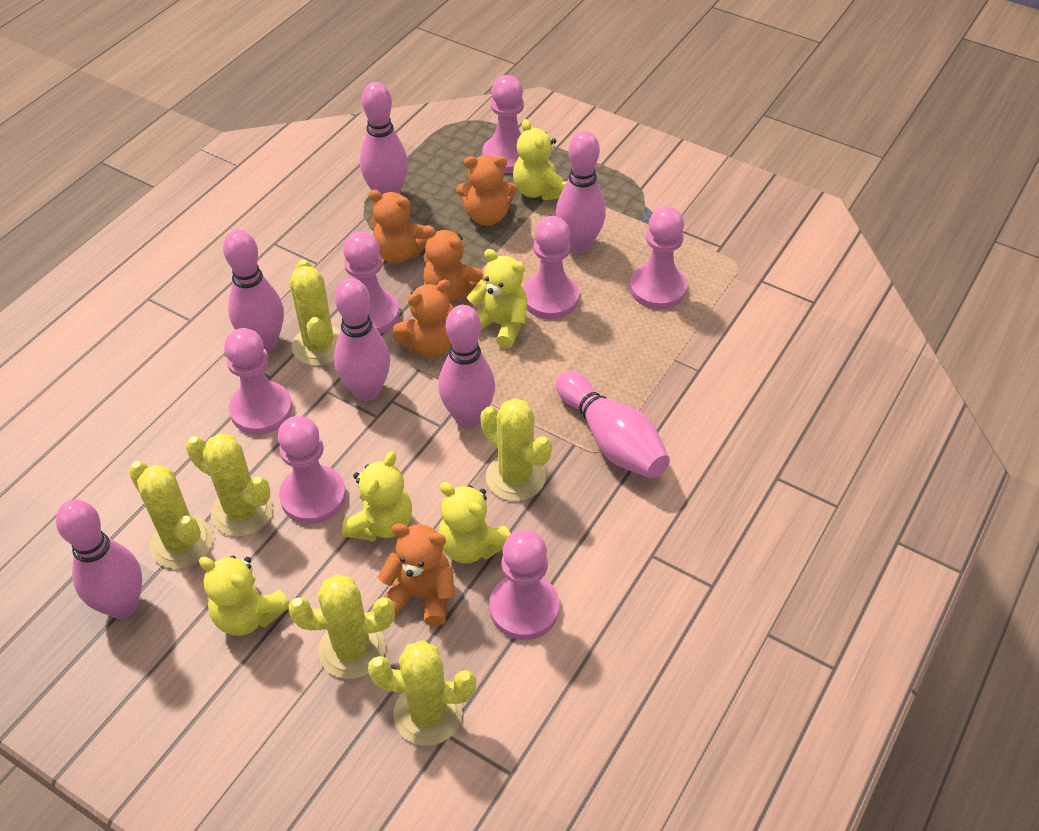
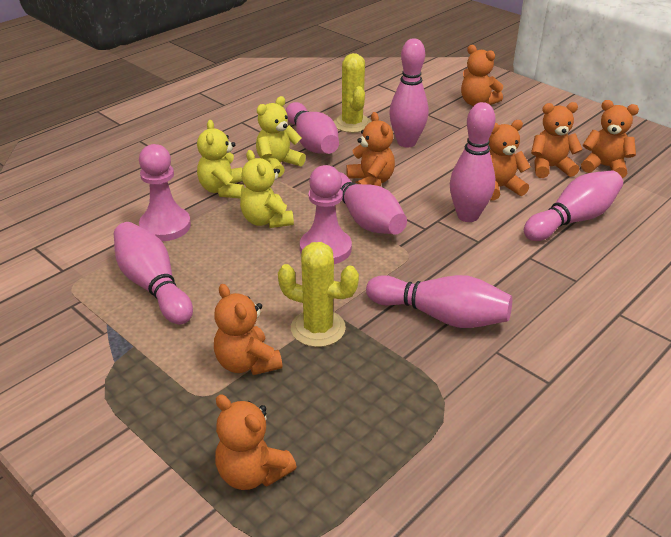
orange teddy bear: 5 -> 7
pink pawn: 7 -> 2
yellow cactus: 6 -> 2
yellow teddy bear: 5 -> 3

